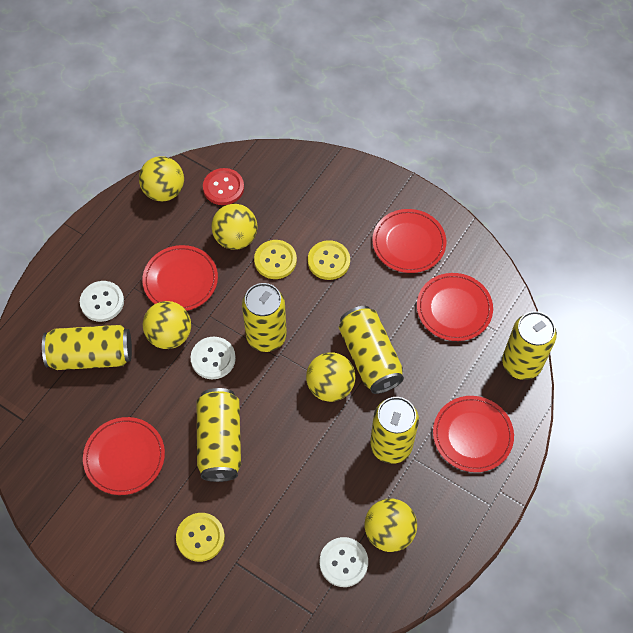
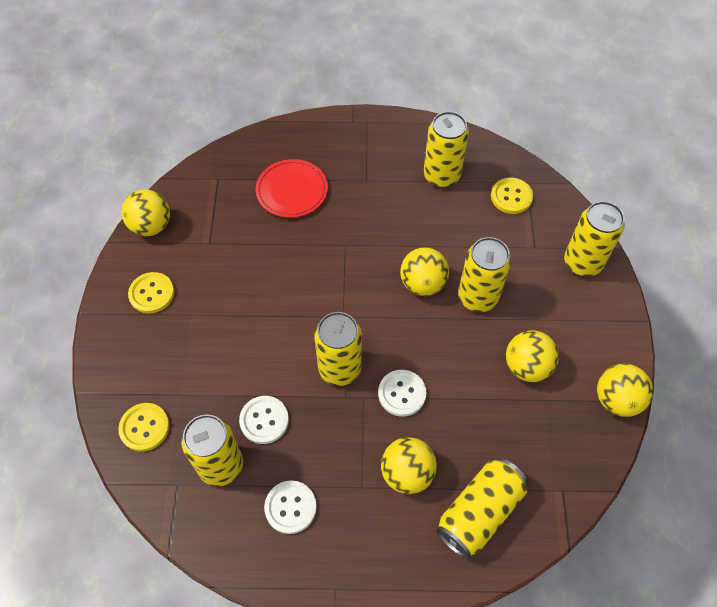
red button: 1 -> 0
red plate: 5 -> 1

